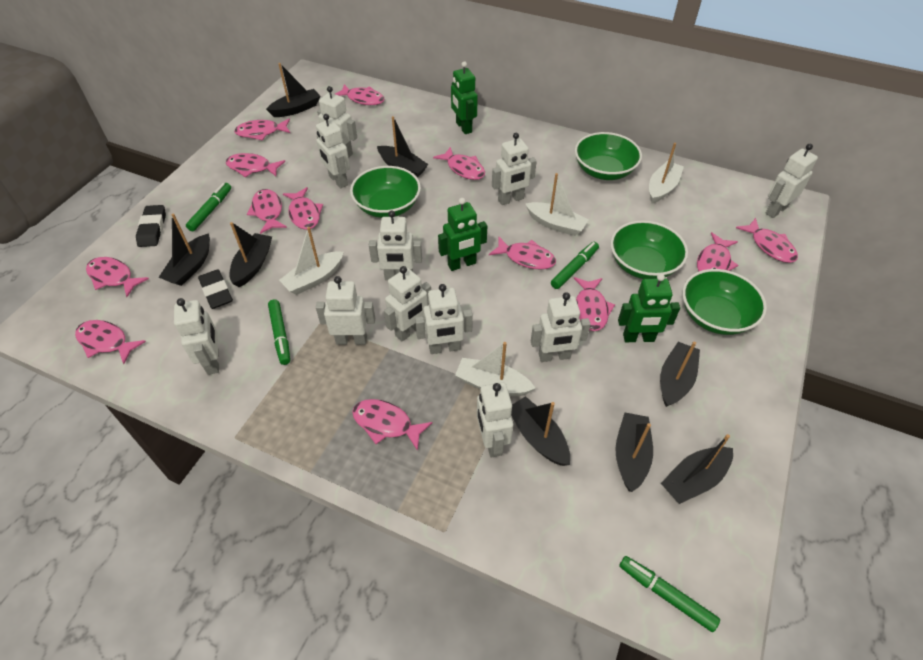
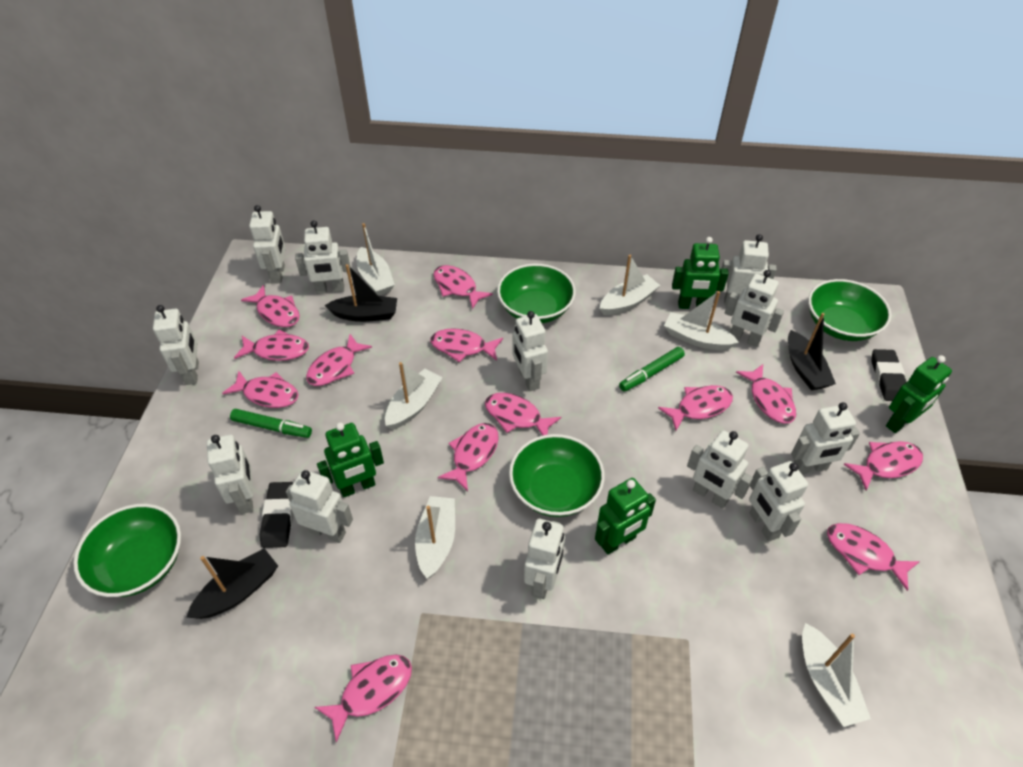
black boat: 8 -> 3
green marker: 4 -> 2
green robot: 3 -> 4
white boat: 4 -> 6
white robot: 11 -> 12

